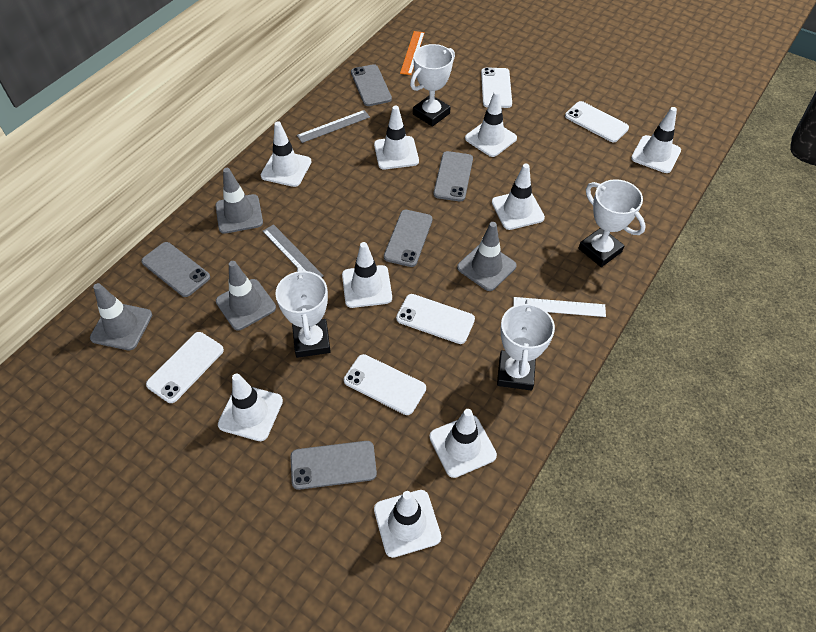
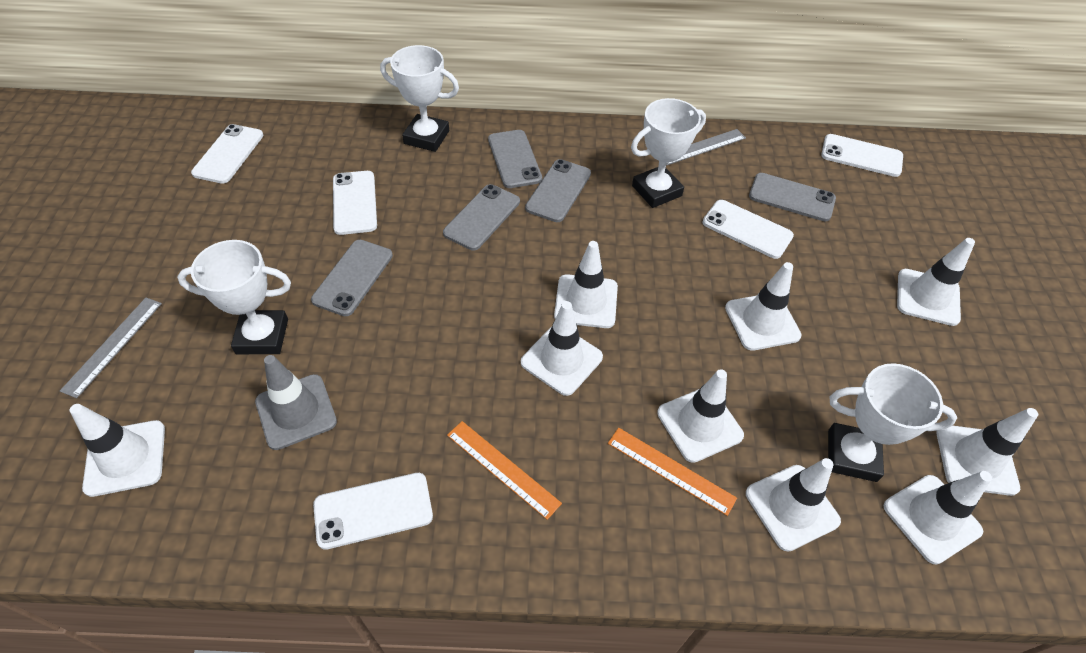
grey traffic cone: 4 -> 1
orange ruler: 1 -> 2
white ruler: 1 -> 0

